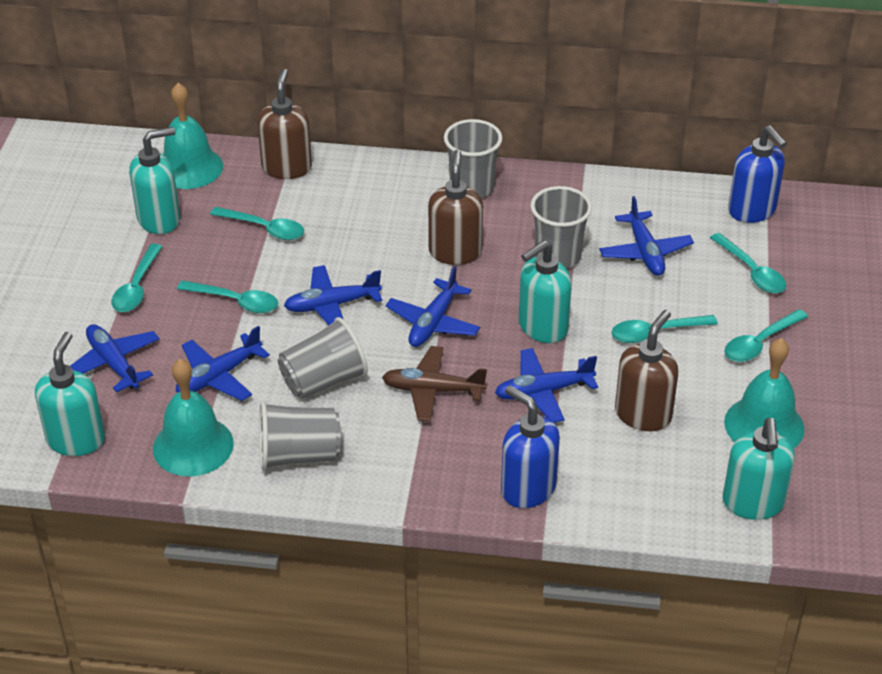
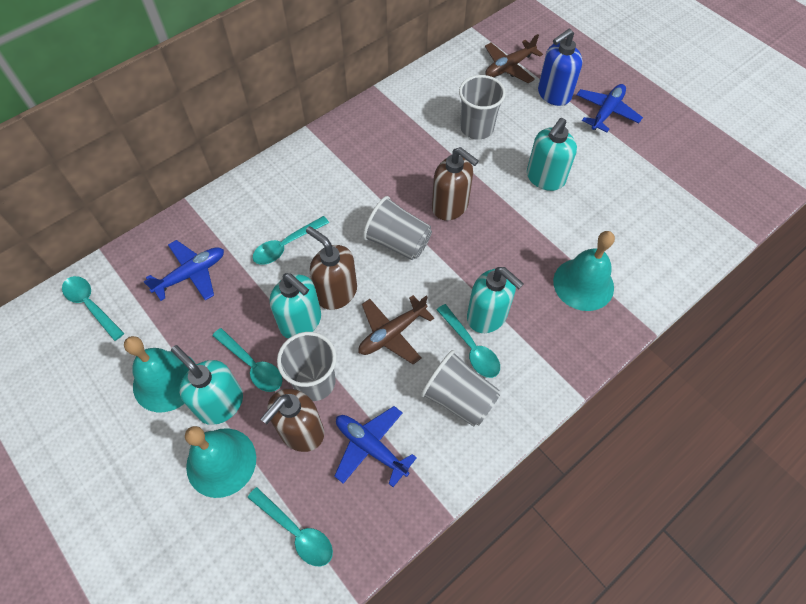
blue plane: 6 -> 3
blue soap dispenser: 2 -> 1
brown plane: 1 -> 2
turquoise spoon: 6 -> 5

